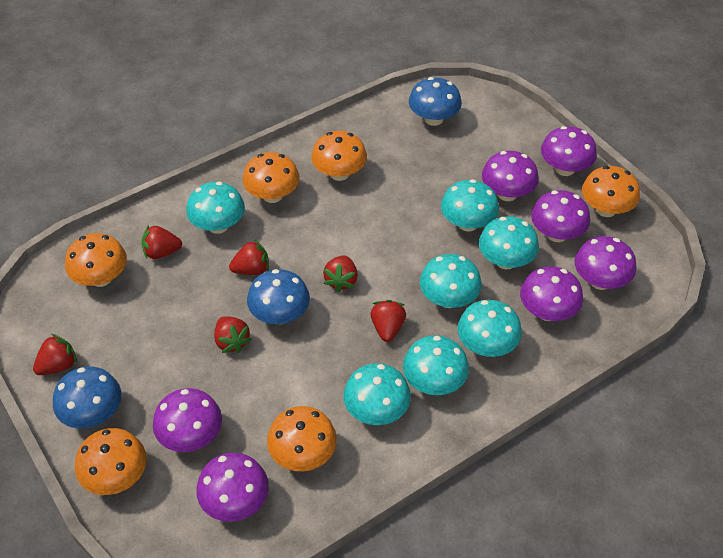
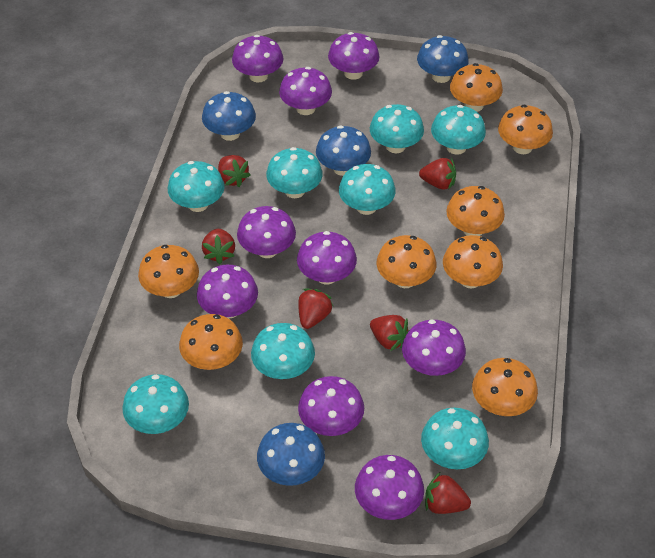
blue mushroom: 3 -> 4
orange mushroom: 6 -> 8
purple mushroom: 7 -> 9
turquoise mushroom: 7 -> 8

